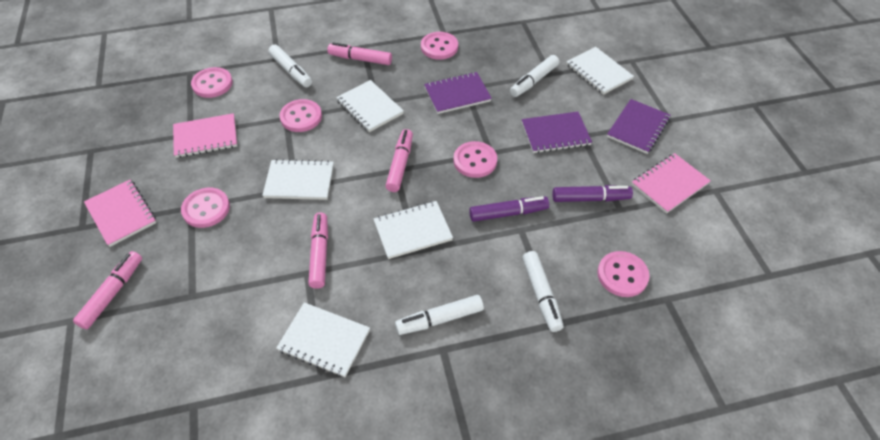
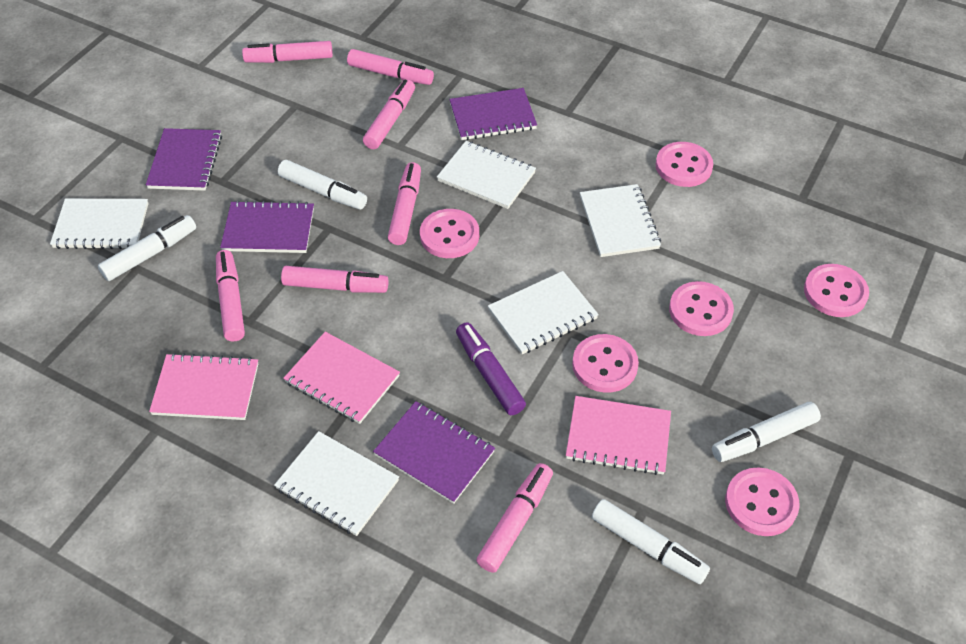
pink marker: 4 -> 7
purple marker: 2 -> 1
purple notebook: 3 -> 4

